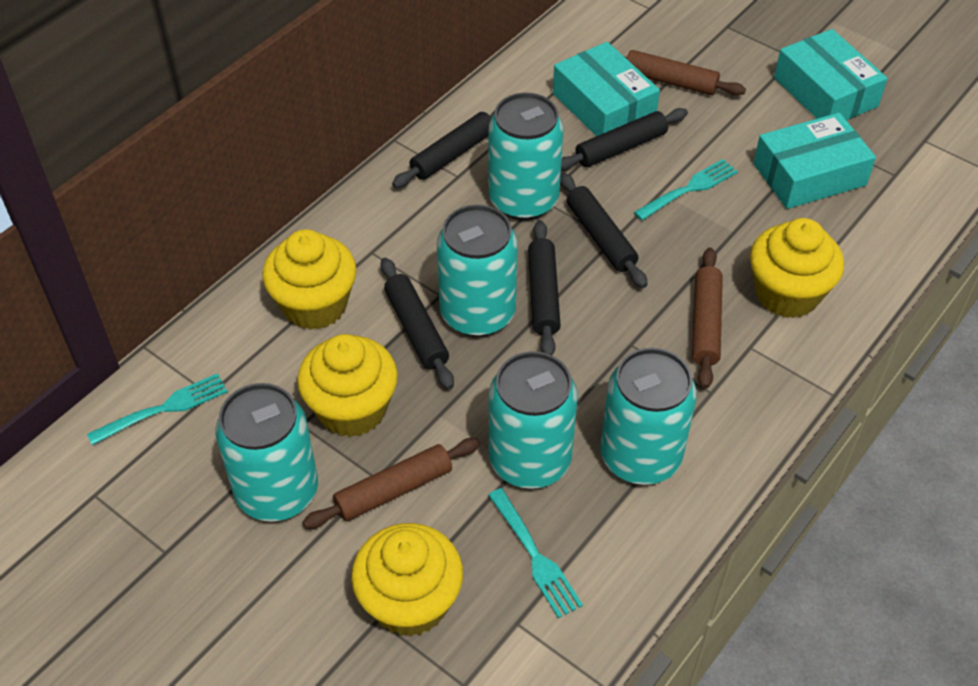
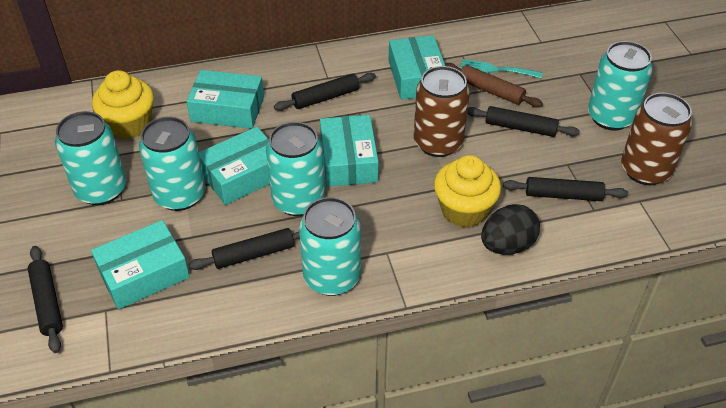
black egg: 0 -> 1
brown can: 0 -> 2
brown rolling pin: 3 -> 1
turquoise box: 3 -> 5
turquoise fork: 3 -> 1
yellow cupcake: 4 -> 2

